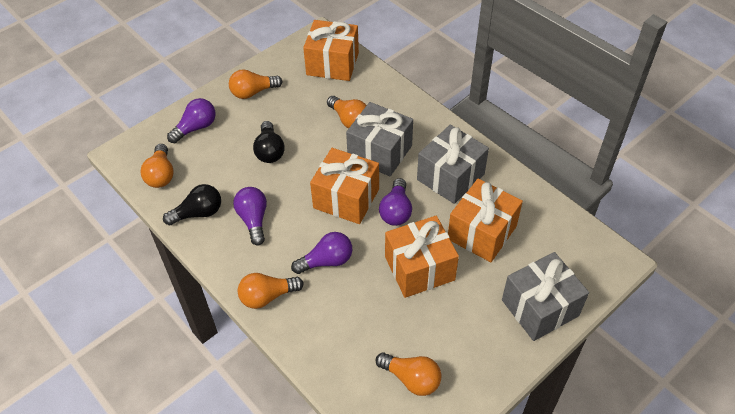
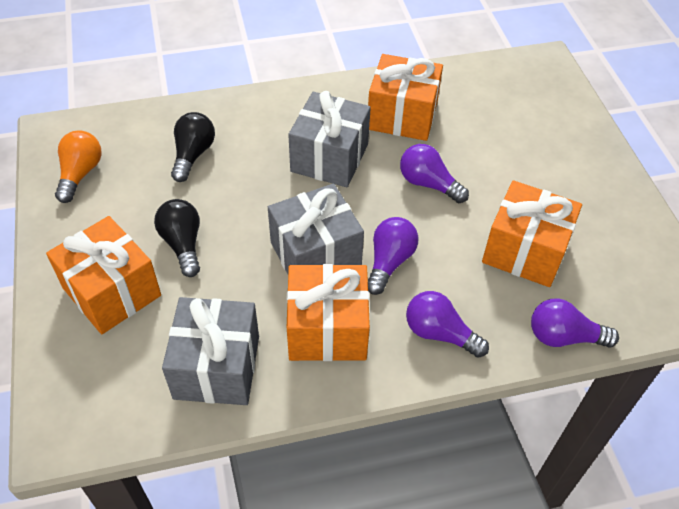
orange light bulb: 5 -> 1

